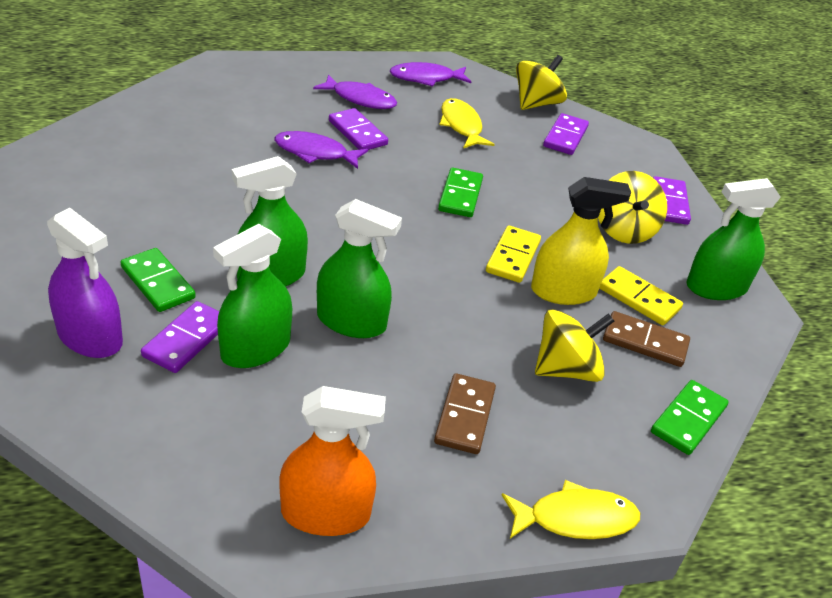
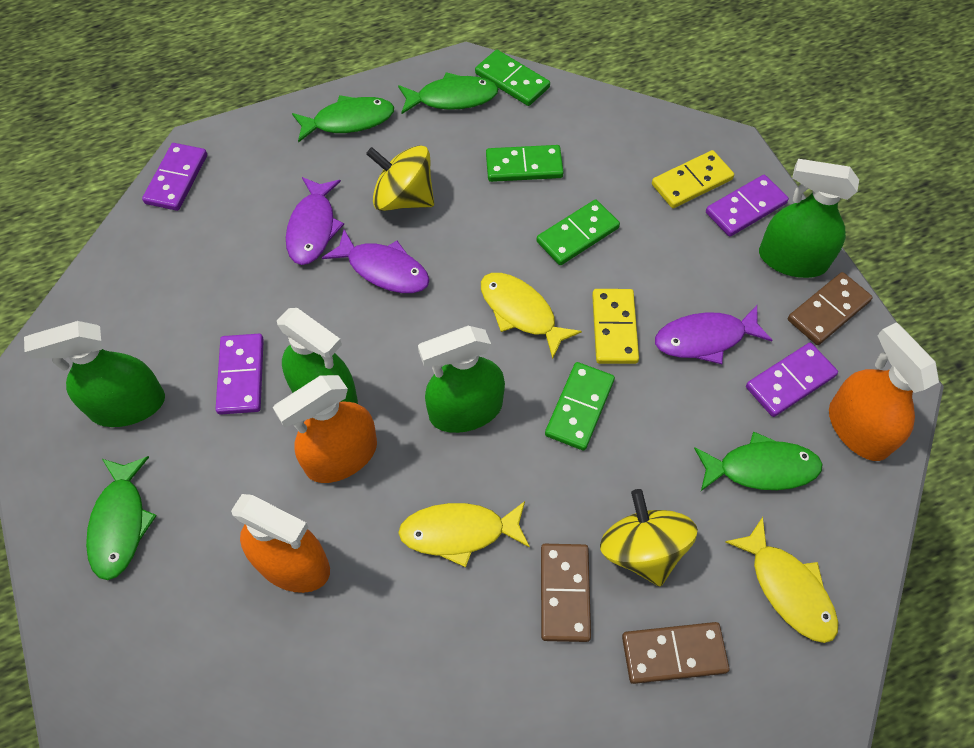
brown domino: 2 -> 3
green domino: 3 -> 4
green fish: 0 -> 4
orange spray bottle: 1 -> 3
purple spray bottle: 1 -> 0
yellow fish: 2 -> 3
yellow spinning top: 3 -> 2
yellow spray bottle: 1 -> 0

